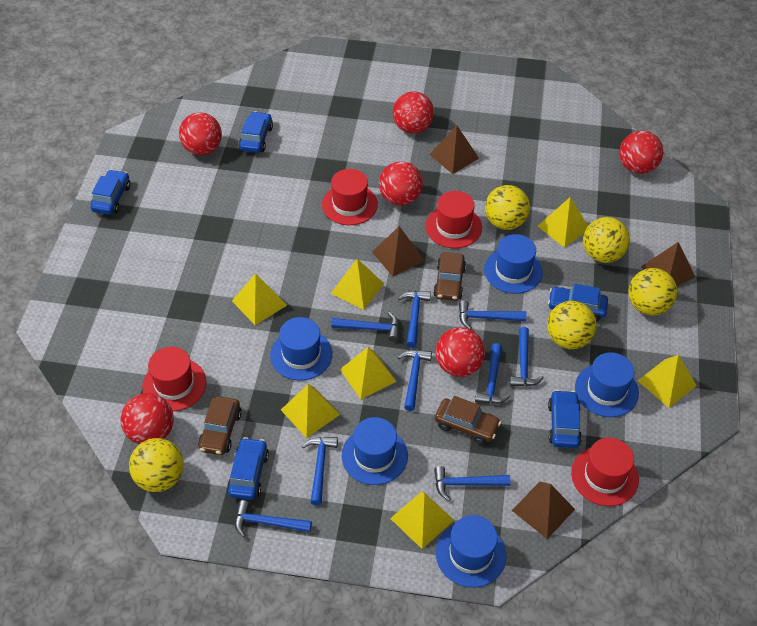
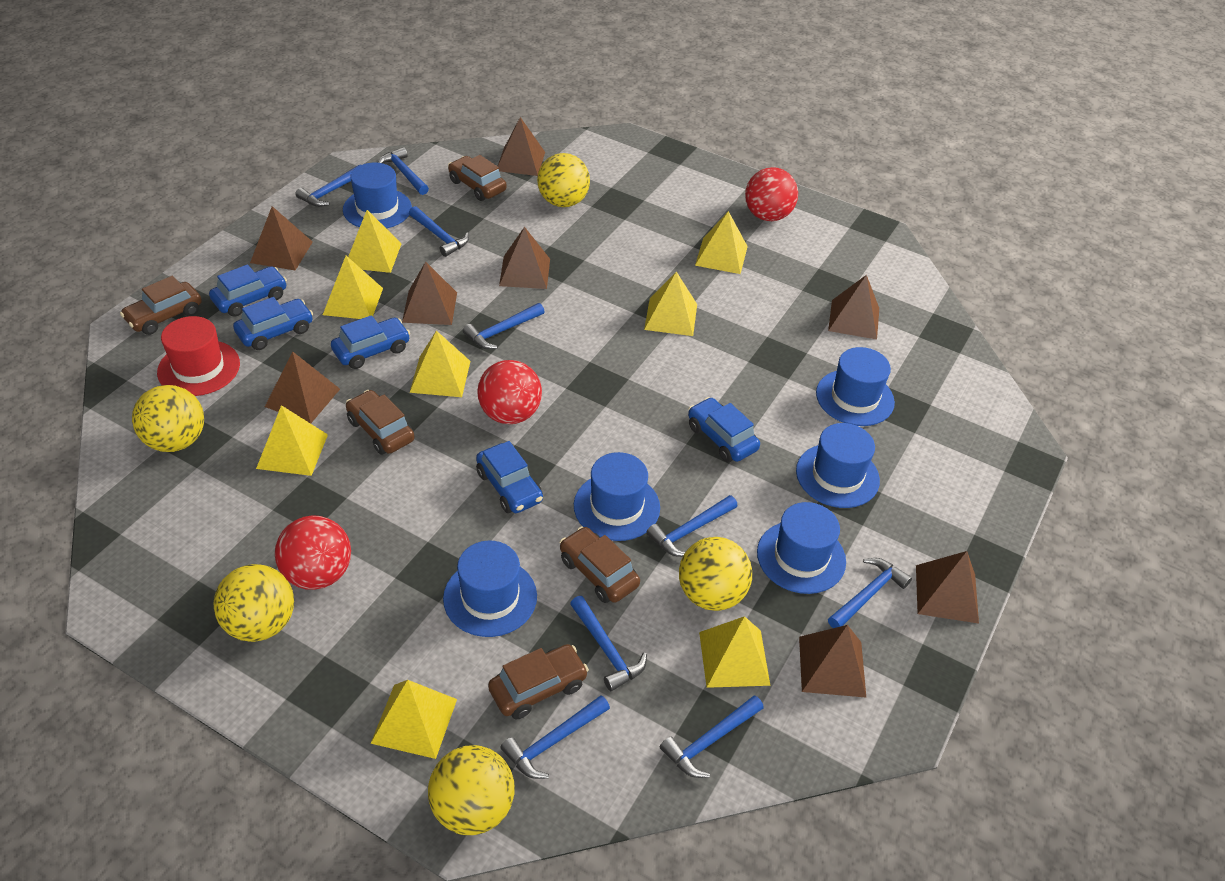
blue hat: 5 -> 6
brown car: 3 -> 5
brown pyramid: 4 -> 8
red ball: 6 -> 3
red hat: 4 -> 1
yellow pyramid: 7 -> 8

